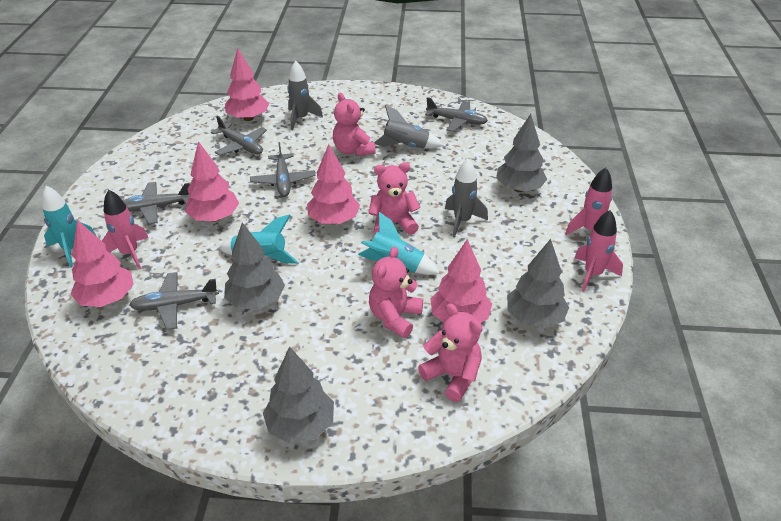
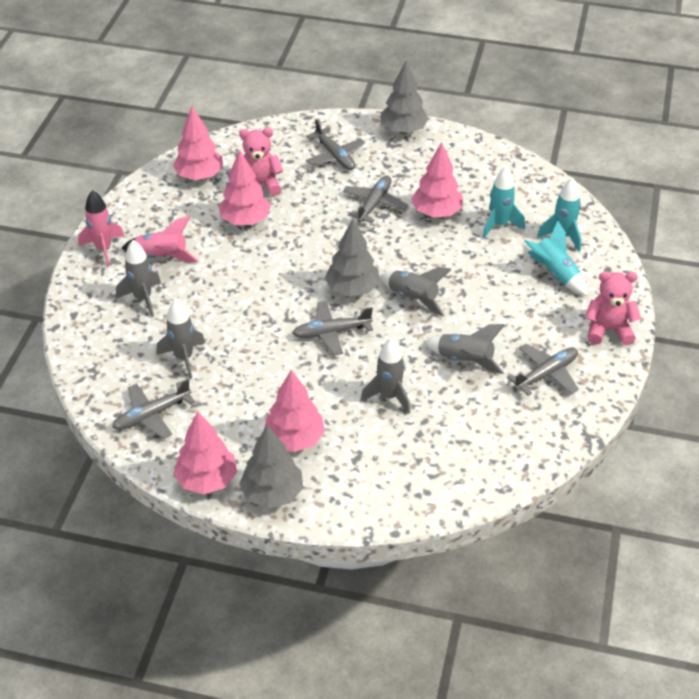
grey rocket: 3 -> 5
grey tree: 4 -> 3
pink rocket: 3 -> 2
pink teddy bear: 4 -> 2

